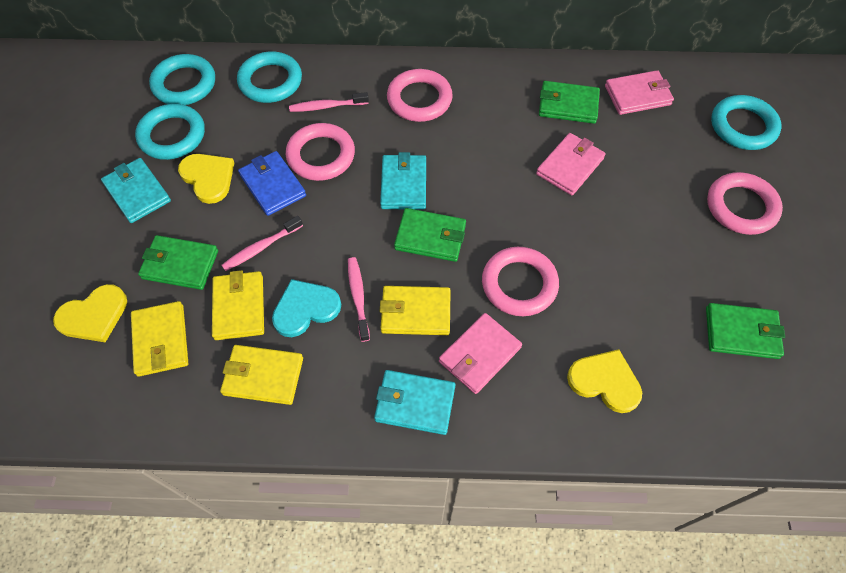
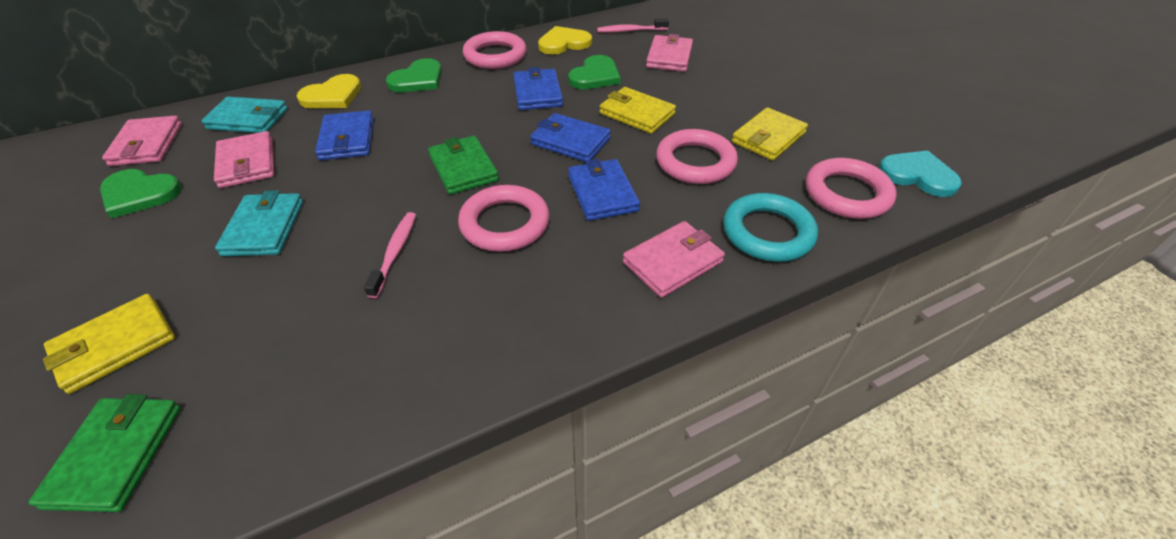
blue wallet: 1 -> 4
green heart: 0 -> 3
green wallet: 4 -> 2
pink toothbrush: 3 -> 2
pink wallet: 3 -> 4
turquoise ring: 4 -> 1
turquoise wallet: 3 -> 2
yellow heart: 3 -> 2
yellow wallet: 4 -> 3

